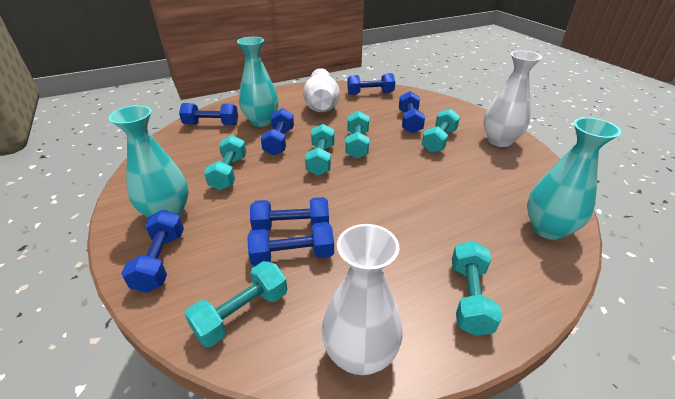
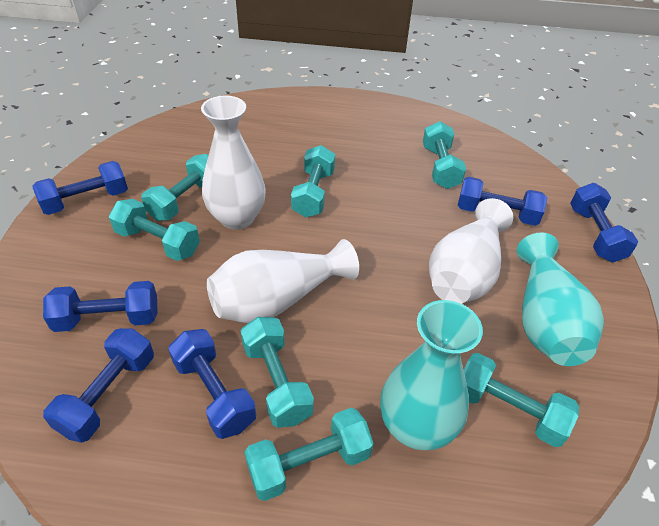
blue dumbbell: 7 -> 6
turquoise dumbbell: 6 -> 7
turquoise vase: 3 -> 2

